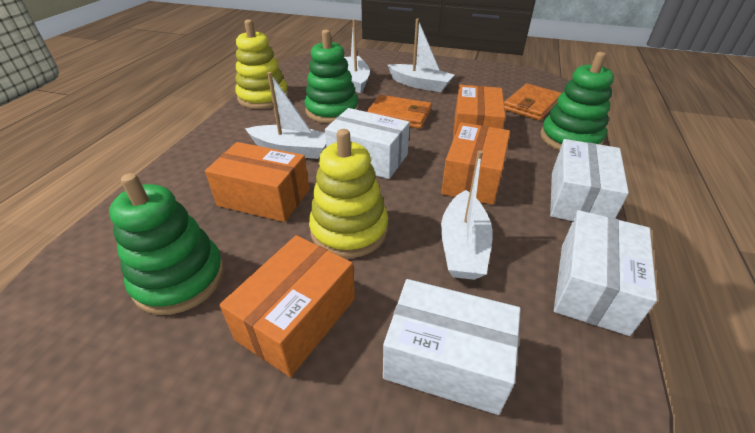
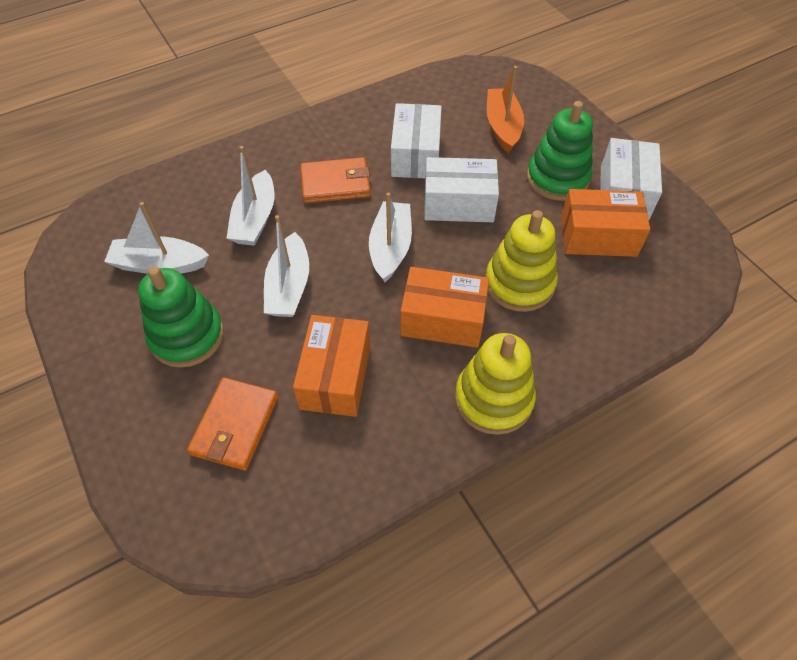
green stacking toy: 3 -> 2
orange boat: 0 -> 1
orange box: 4 -> 3
white box: 4 -> 3

